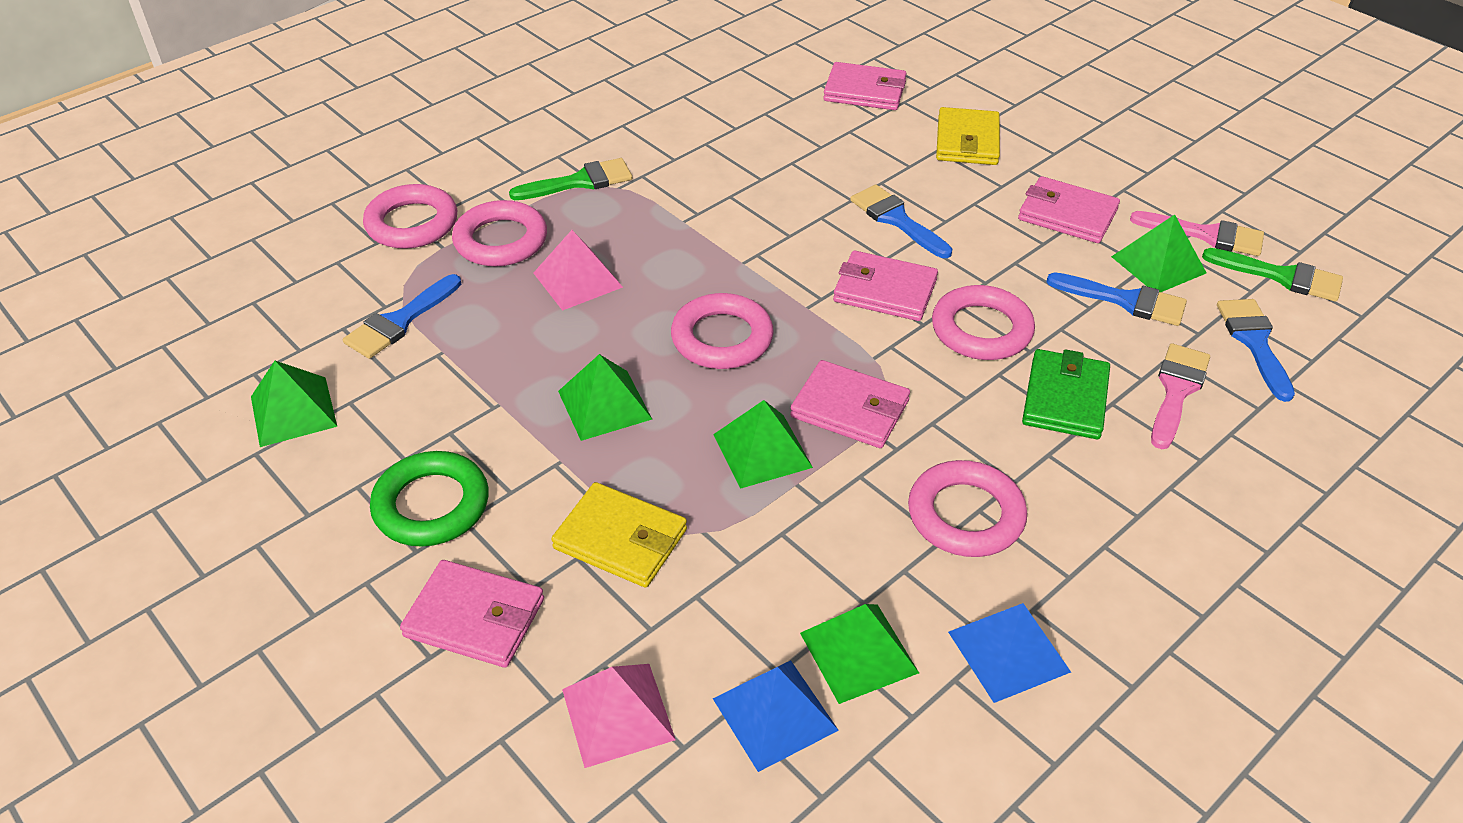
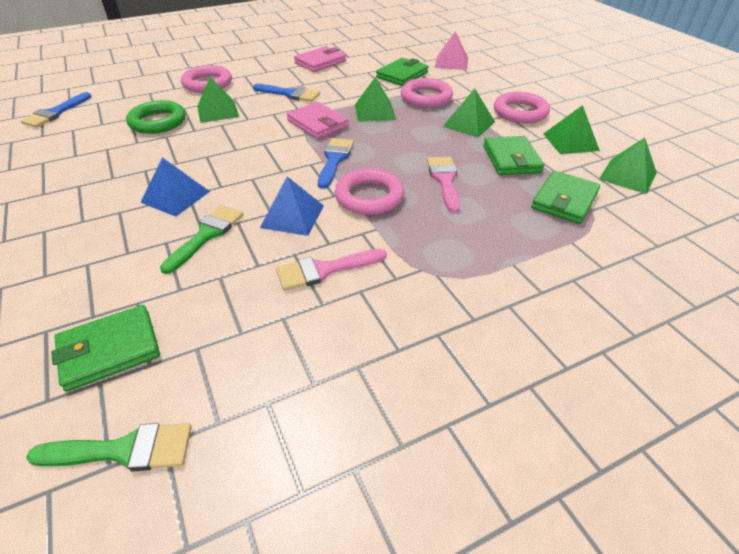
blue brush: 4 -> 3
green wallet: 1 -> 4
pink pyramid: 2 -> 1
pink ring: 5 -> 4
pink wallet: 5 -> 2
yellow wallet: 2 -> 0

